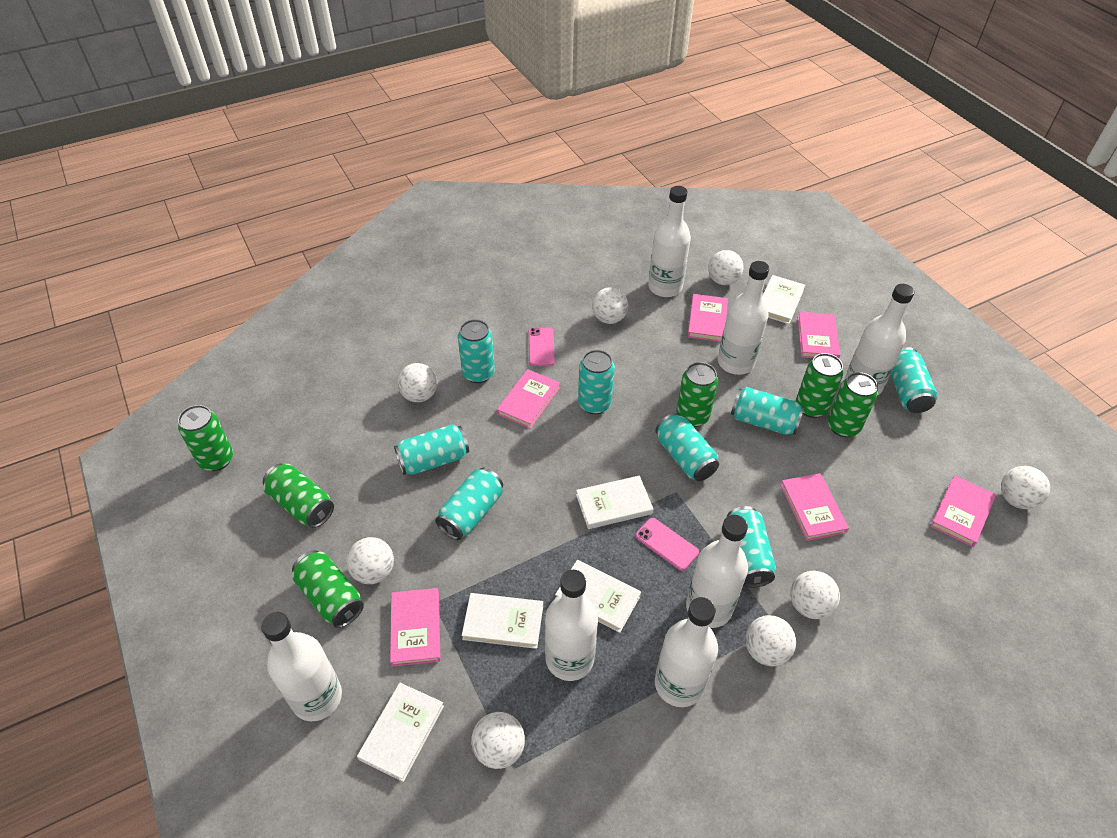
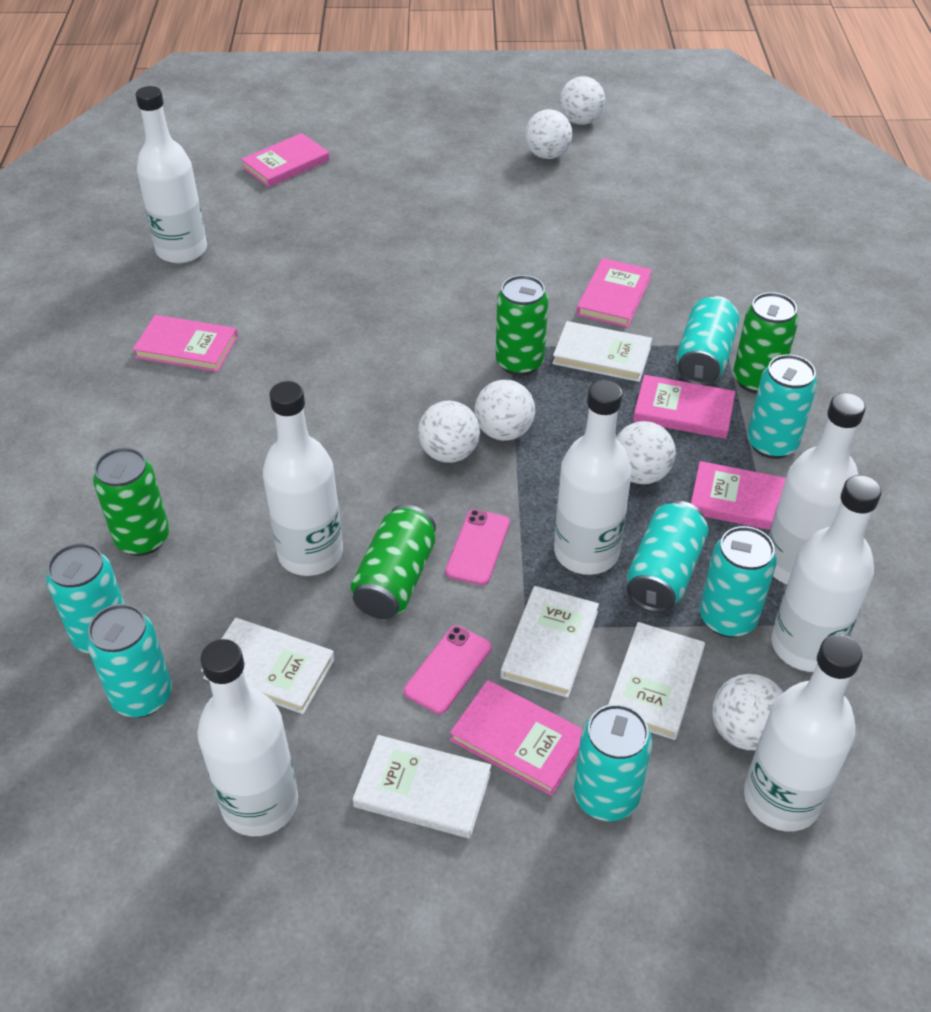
green can: 6 -> 4
turquoise can: 8 -> 7
white ball: 8 -> 6

